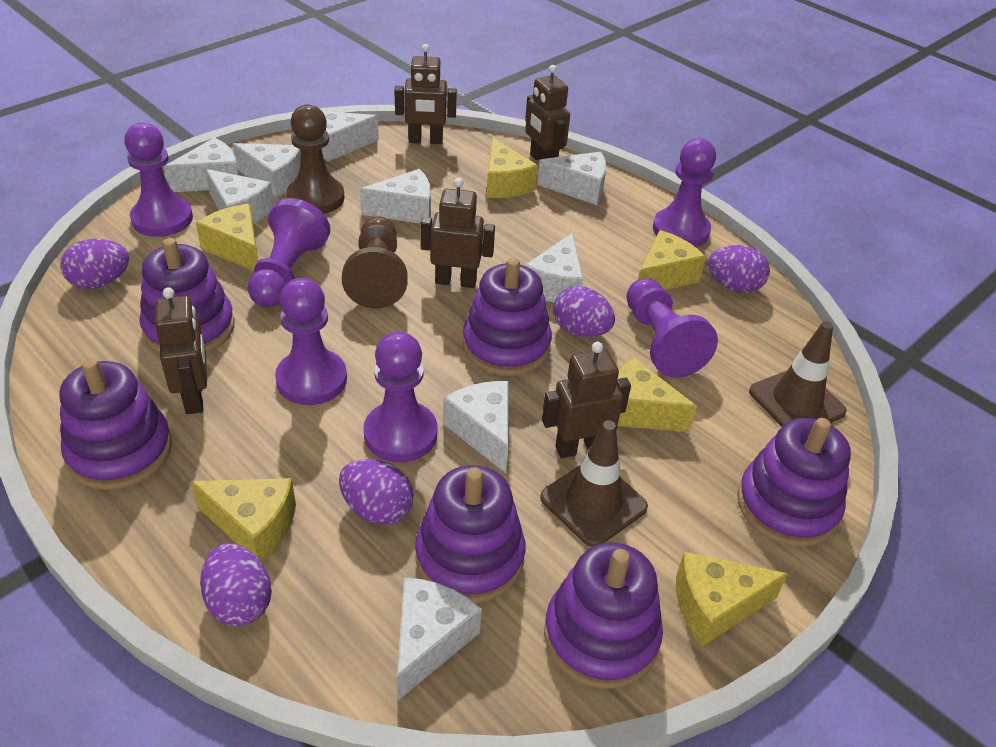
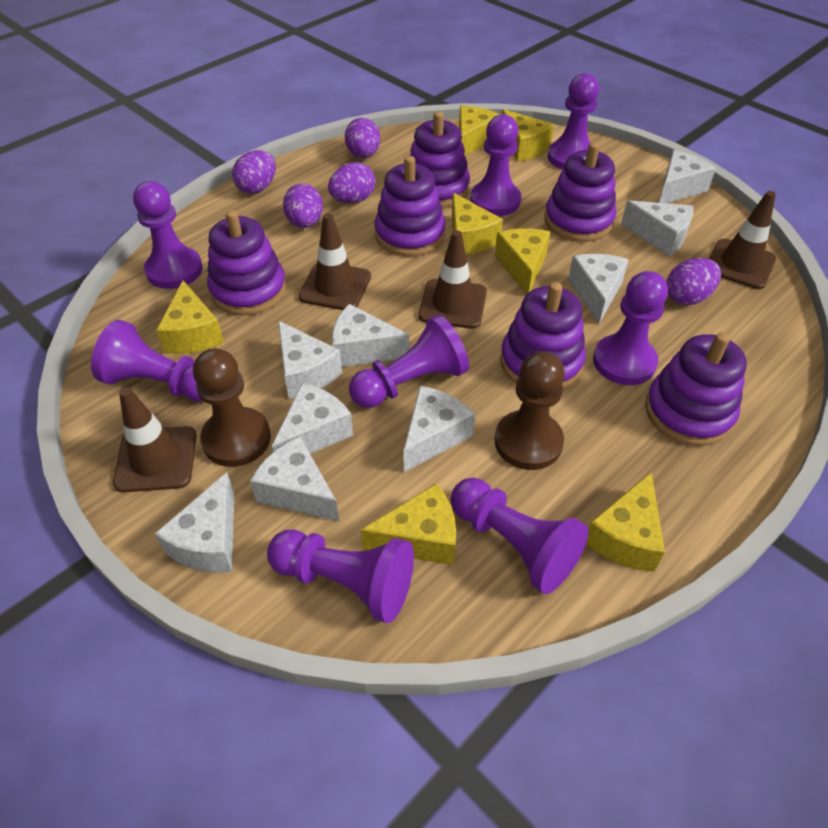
brown robot: 5 -> 0
brown traffic cone: 2 -> 4
purple pawn: 6 -> 8
yellow cheese: 6 -> 7

